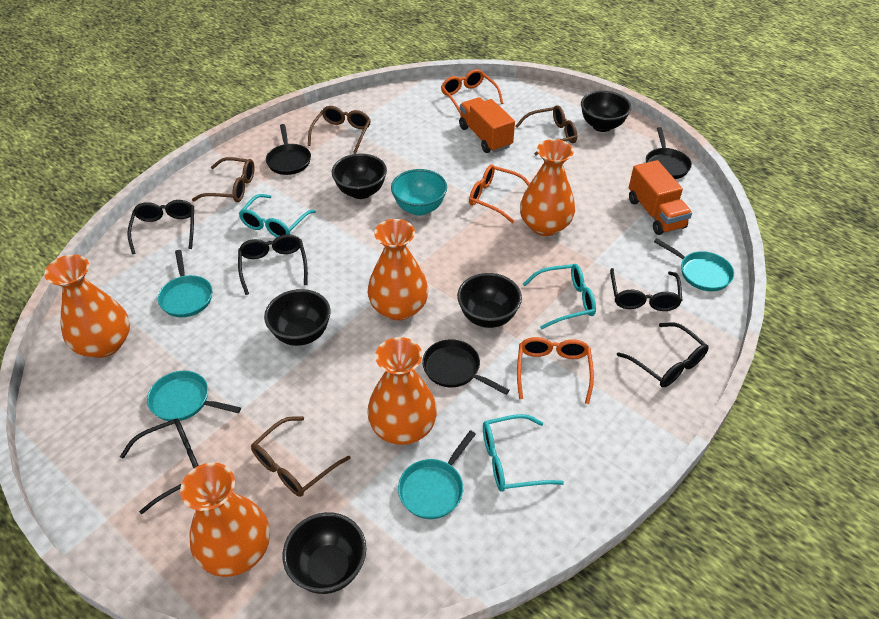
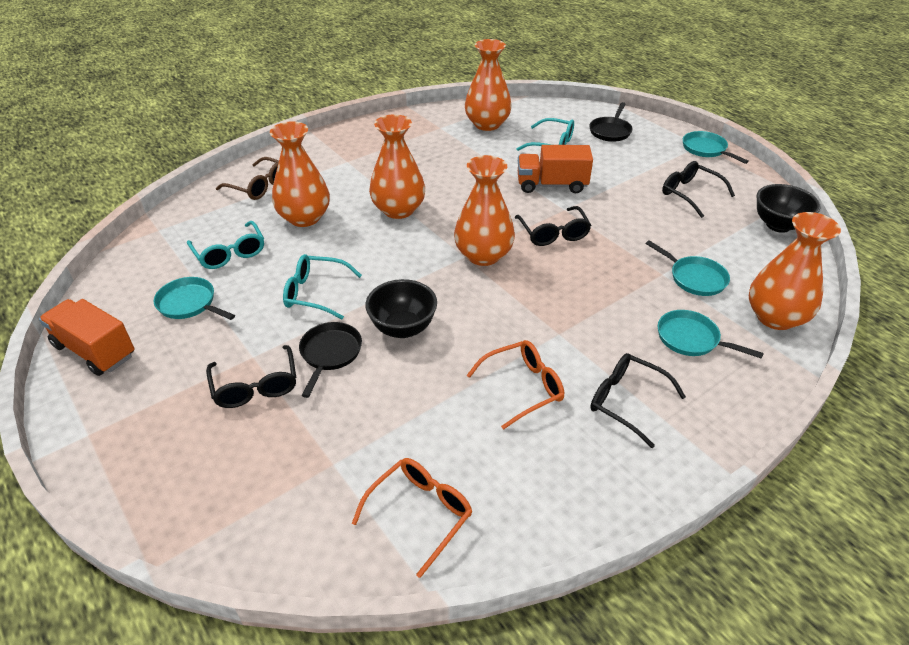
black bowl: 5 -> 2
black glasses: 5 -> 4
black pan: 3 -> 2
brown glasses: 4 -> 1
orange glasses: 3 -> 2
turquoise bowl: 1 -> 0

